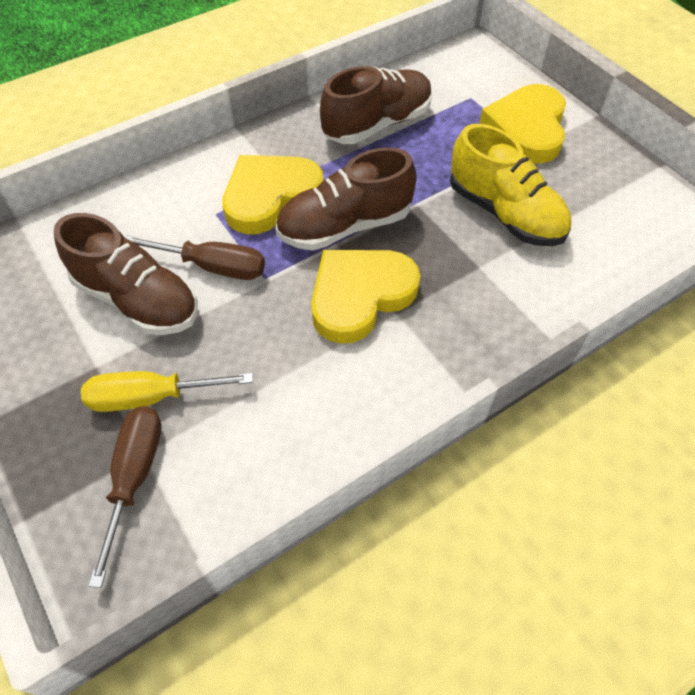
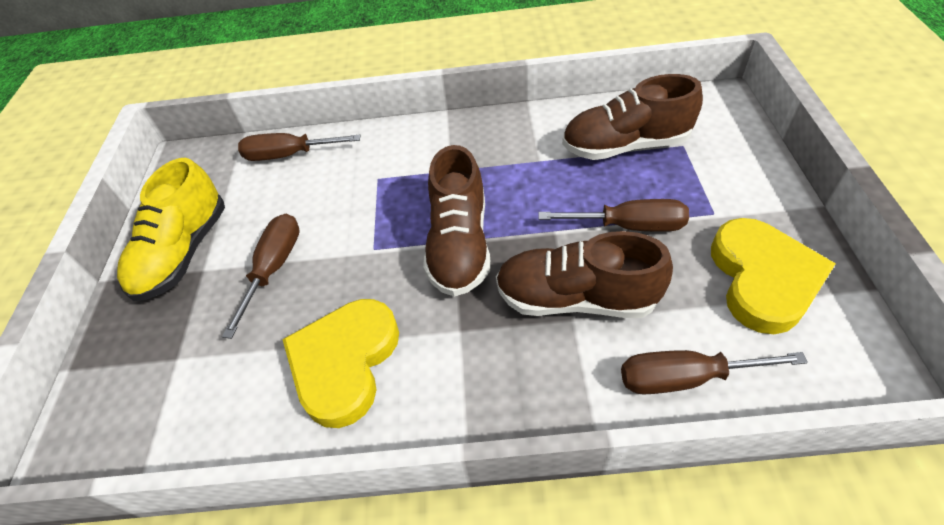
brown screwdriver: 2 -> 4
yellow heart: 3 -> 2
yellow screwdriver: 1 -> 0

